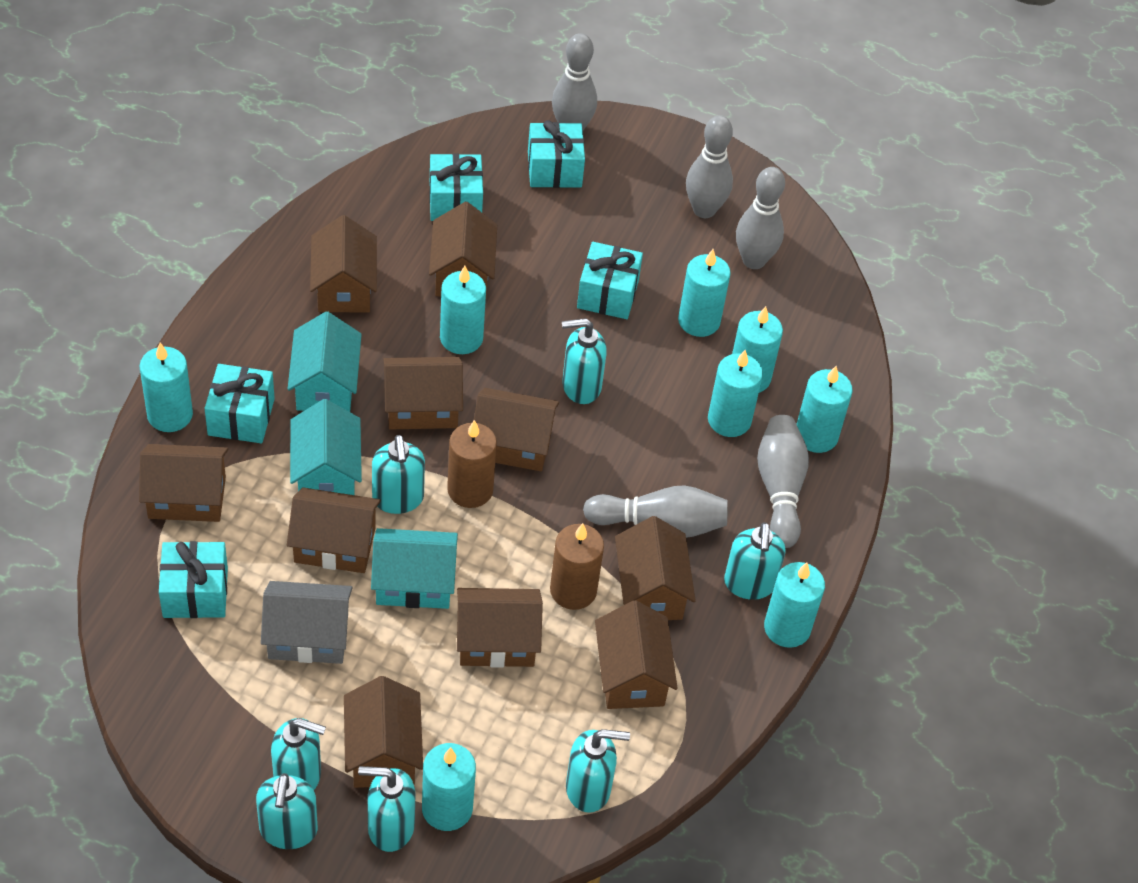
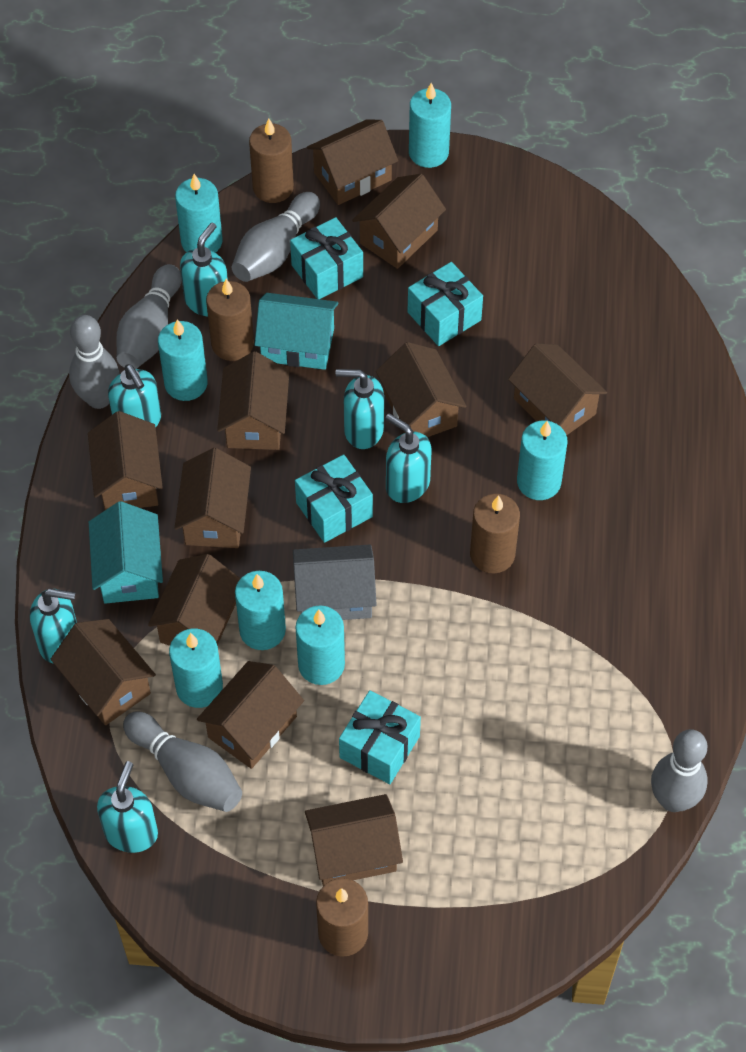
brown candle: 2 -> 4
brown house: 10 -> 11
turquoise candle: 8 -> 7
turquoise gift: 5 -> 4
turquoise house: 3 -> 2
turquoise soap dispenser: 7 -> 6

